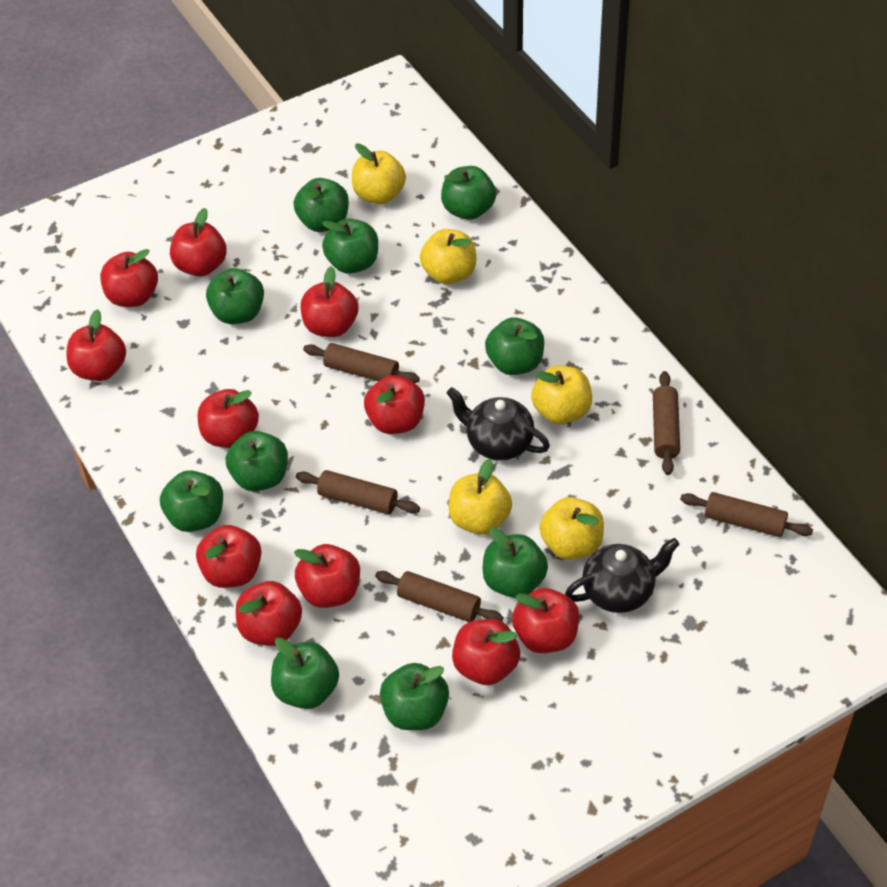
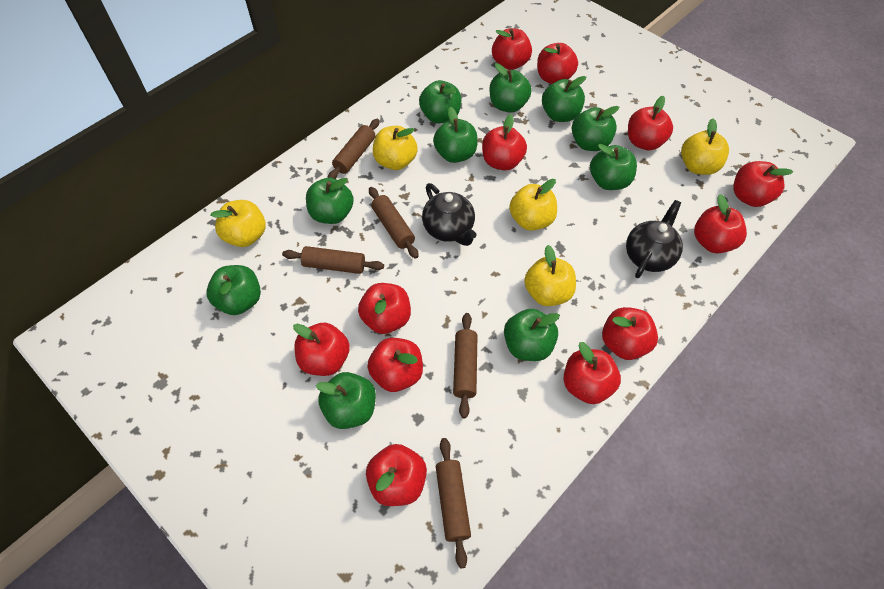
red apple: 11 -> 12

